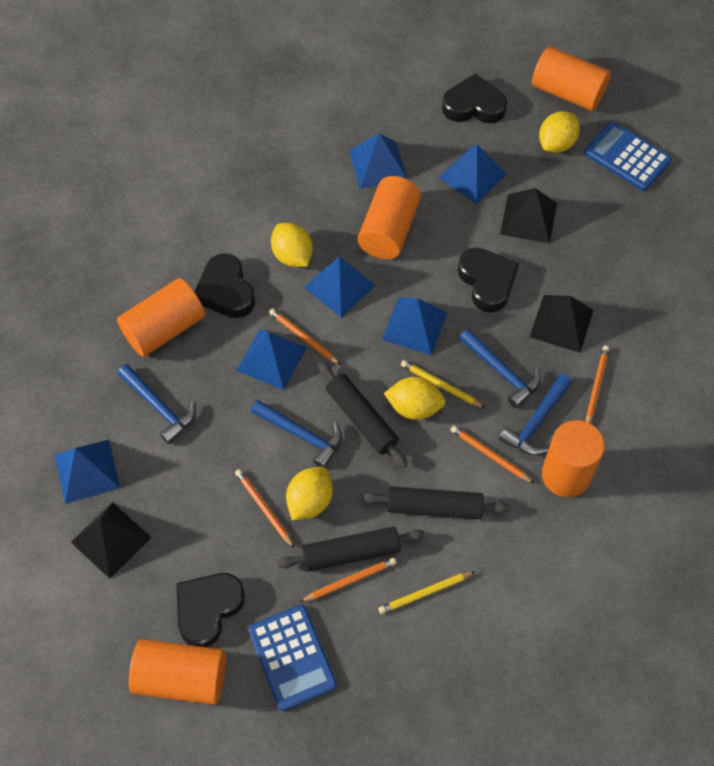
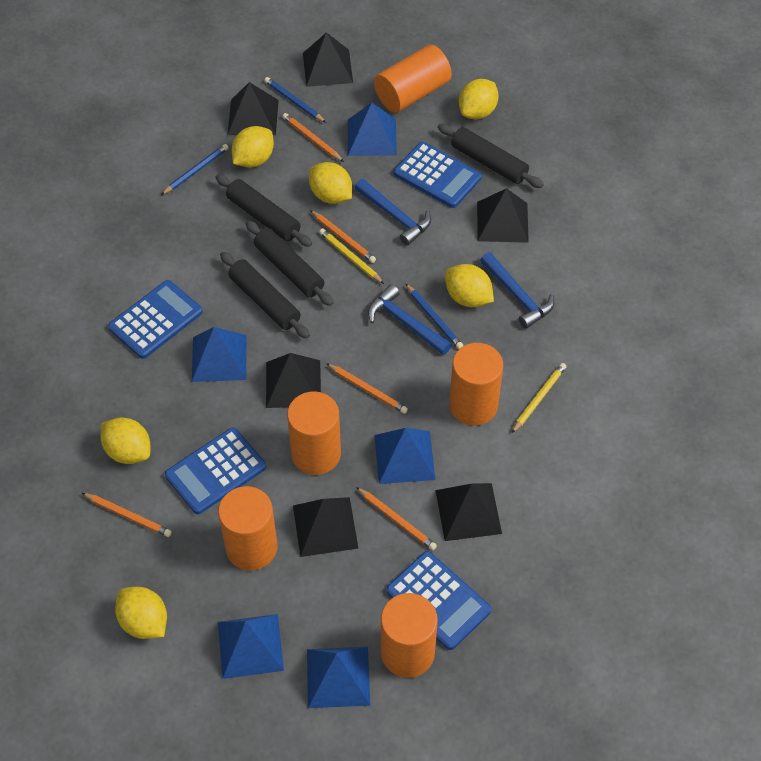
black heart: 4 -> 0
black pyramid: 3 -> 6
black rolling pin: 3 -> 4
blue calculator: 2 -> 4
blue hammer: 4 -> 3
blue pencil: 0 -> 3
blue pyramid: 6 -> 5
yellow lemon: 4 -> 6

